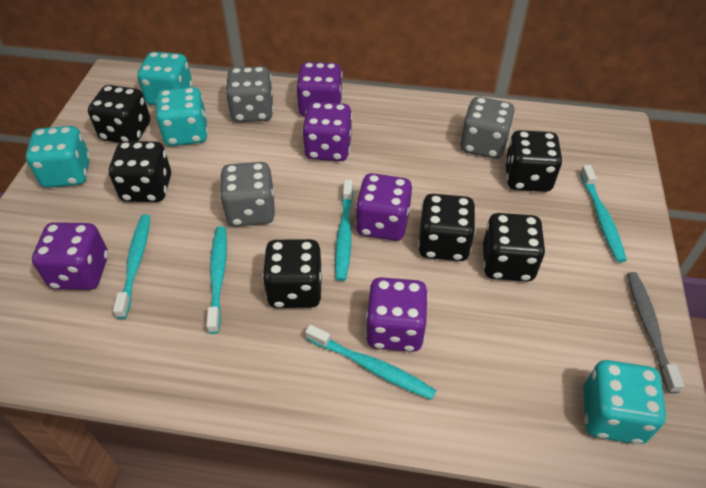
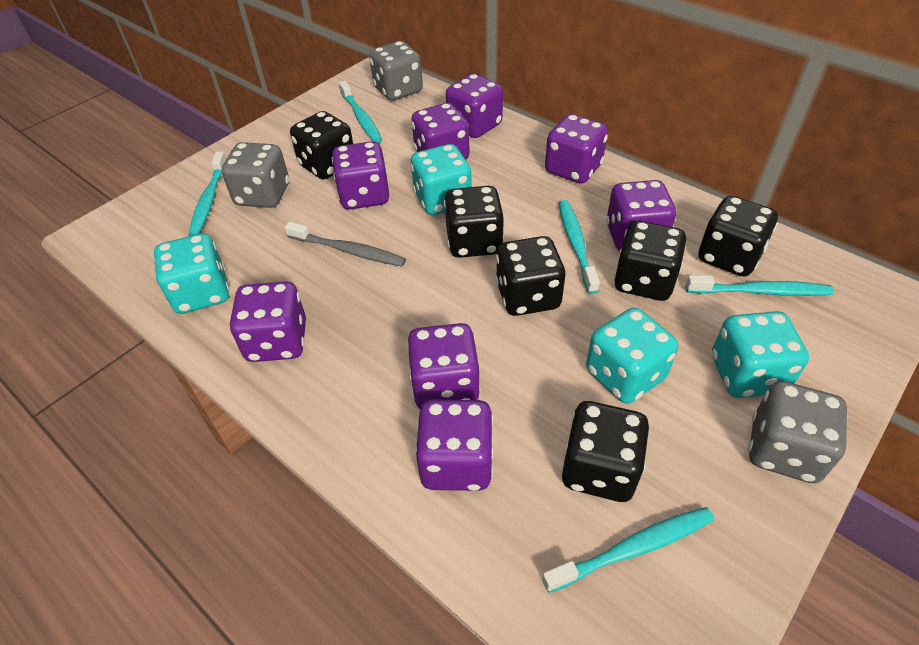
purple dice: 5 -> 8

